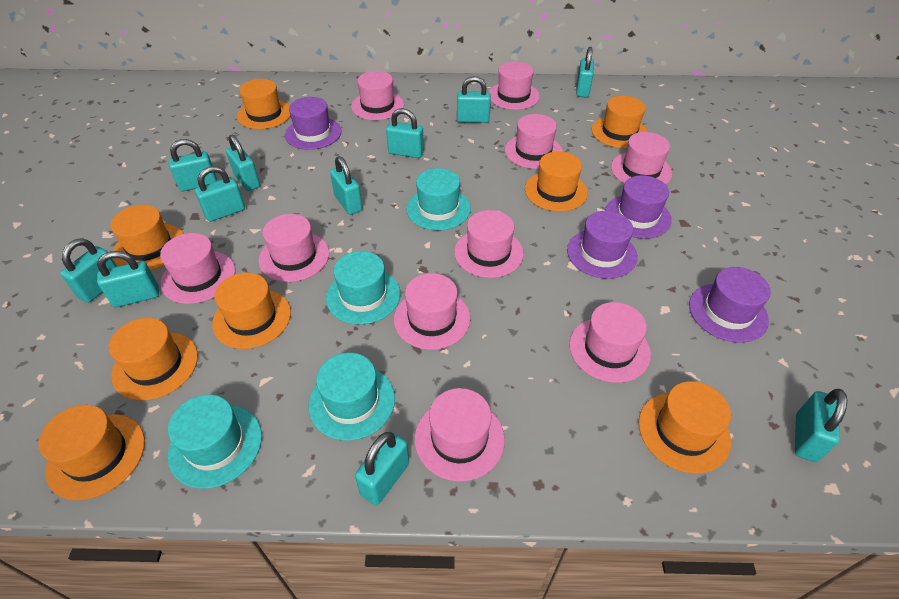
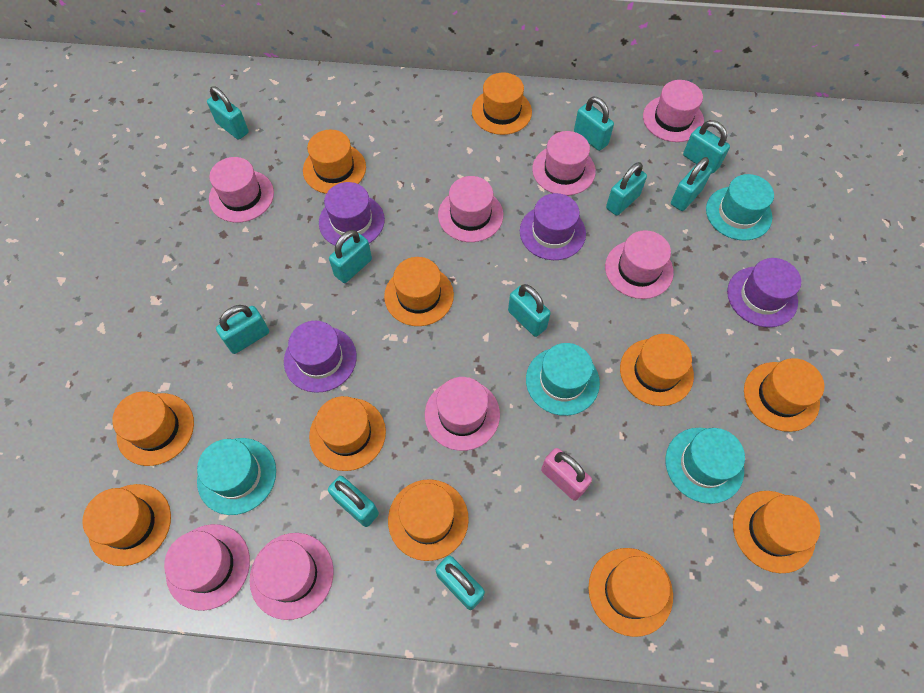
orange hat: 8 -> 11
pink hat: 10 -> 8
pink padlock: 0 -> 1
turquoise padlock: 11 -> 10

